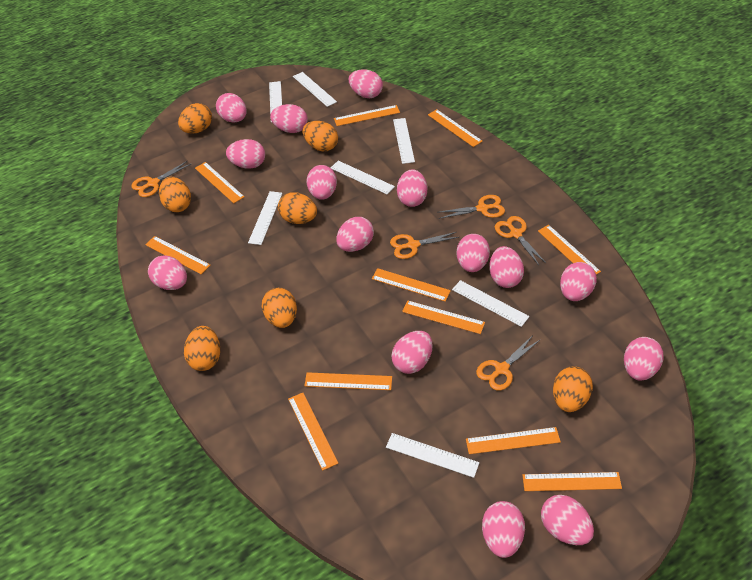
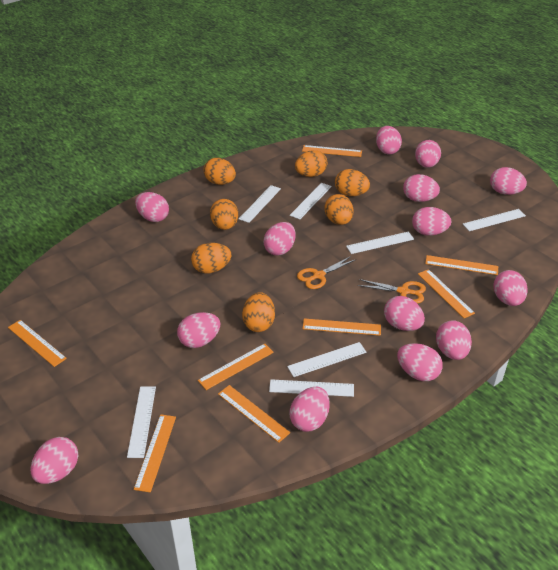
orange ruler: 11 -> 8
orange scissors: 5 -> 2
pink egg: 15 -> 14

